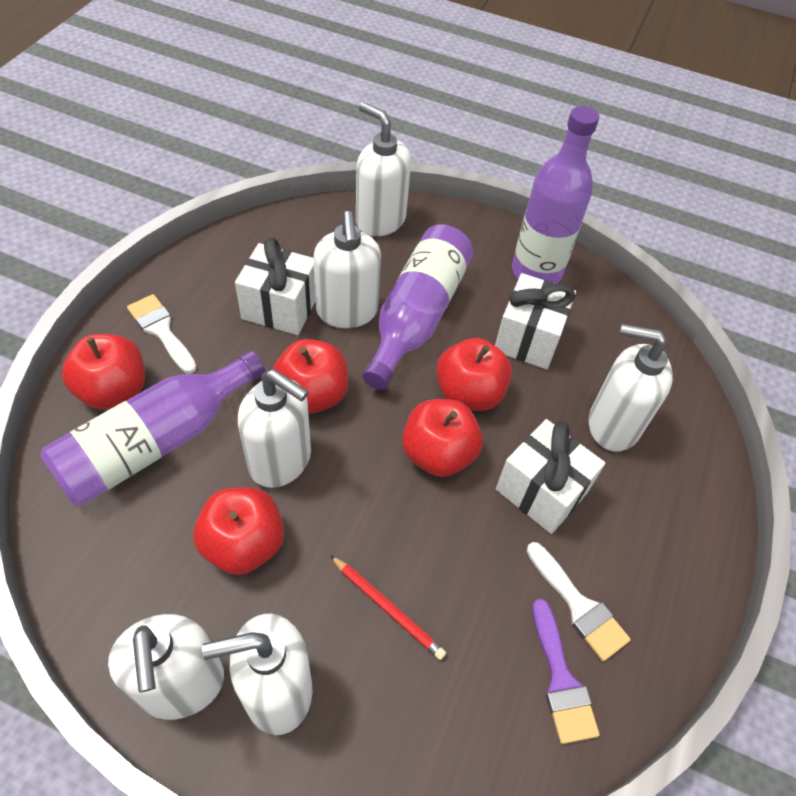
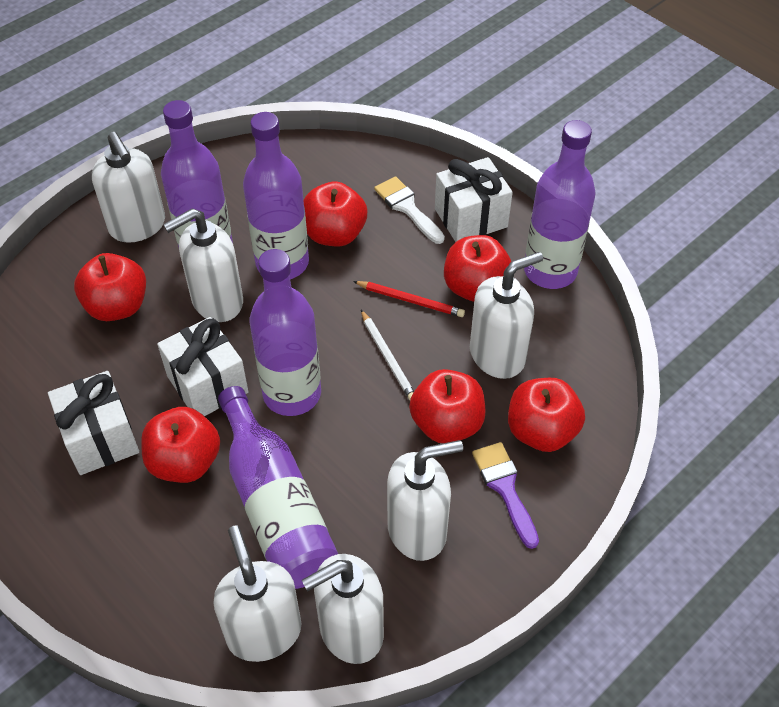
purple bottle: 3 -> 5
red apple: 5 -> 6
white brush: 2 -> 1
white pencil: 0 -> 1

